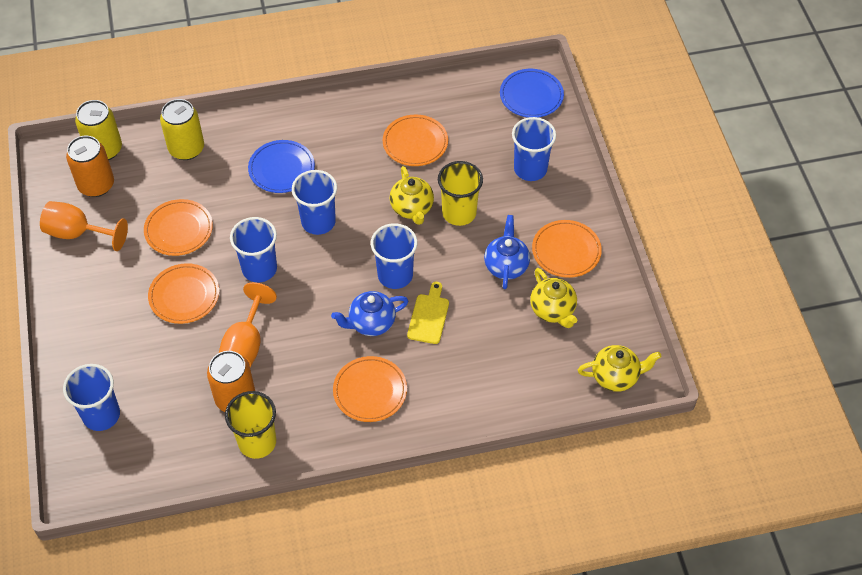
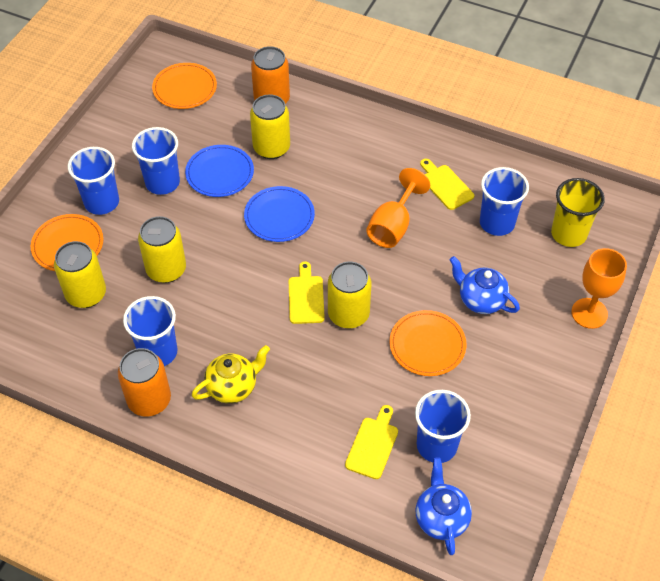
orange plate: 5 -> 3
yellow can: 2 -> 4
yellow cup: 2 -> 1
yellow cutting board: 1 -> 3
yellow teapot: 3 -> 1

